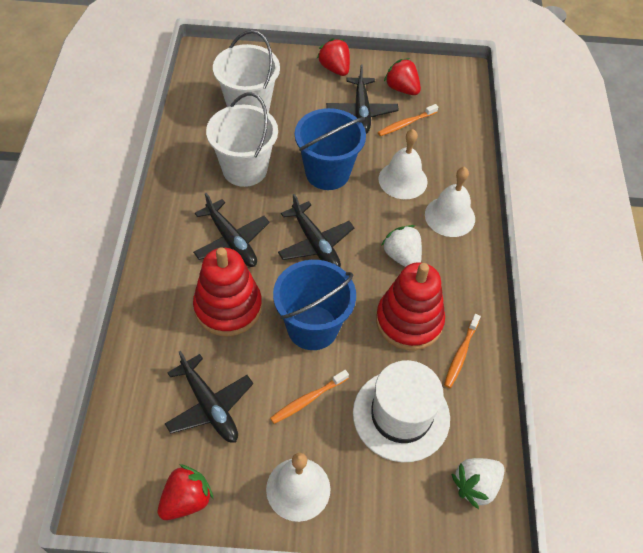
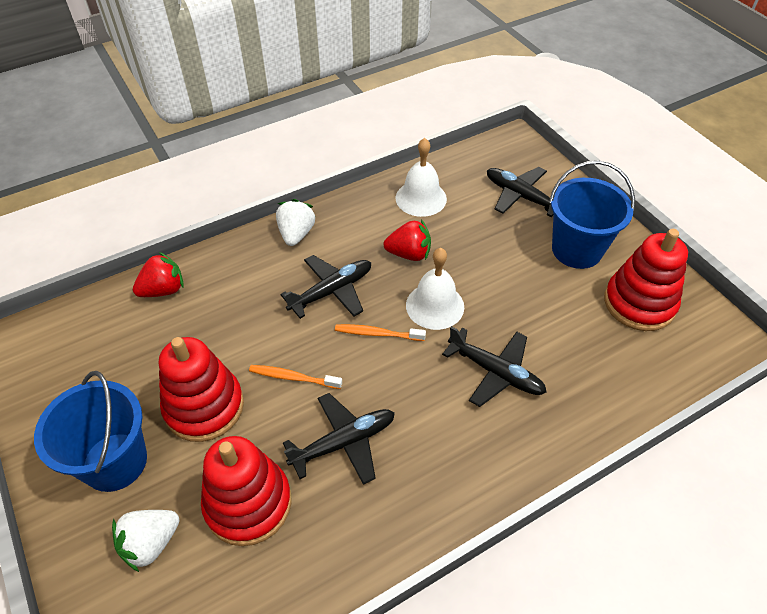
orange toothbrush: 3 -> 2
red stacking toy: 2 -> 3
red strawberry: 3 -> 2
white bell: 3 -> 2
white bucket: 2 -> 0
white hat: 1 -> 0

